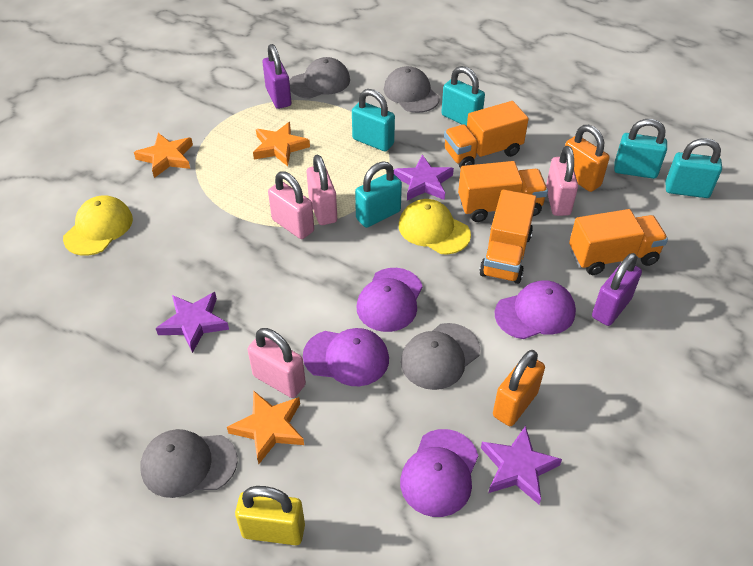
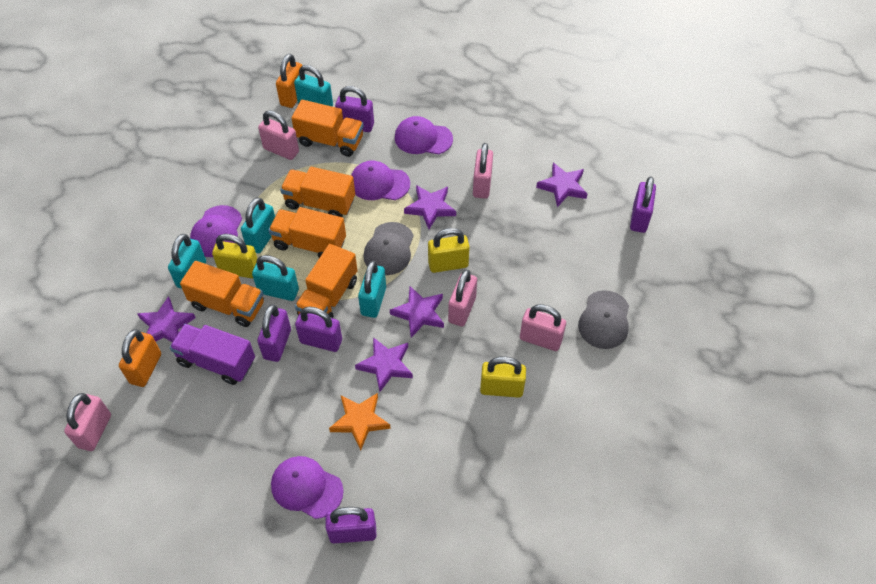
grey cap: 4 -> 2
orange star: 3 -> 1
orange truck: 4 -> 5
pink padlock: 4 -> 5
purple padlock: 2 -> 5
purple star: 3 -> 5
purple truck: 0 -> 1
yellow cap: 2 -> 0
yellow padlock: 1 -> 3

